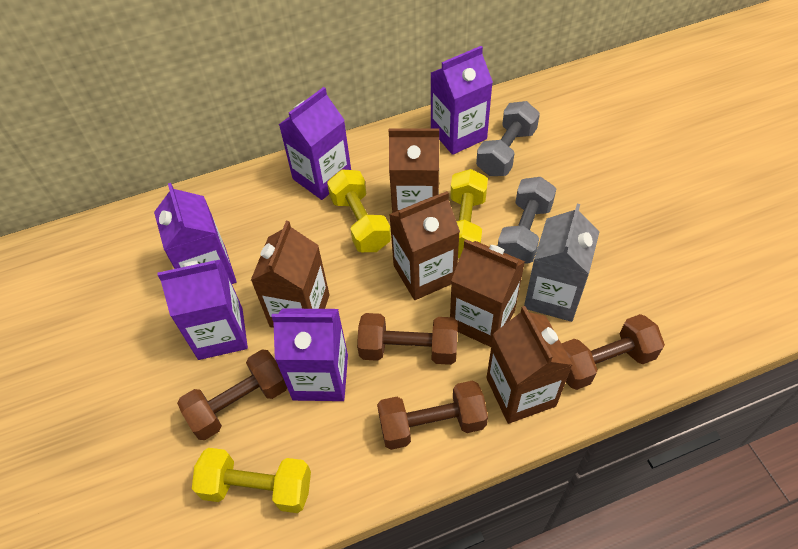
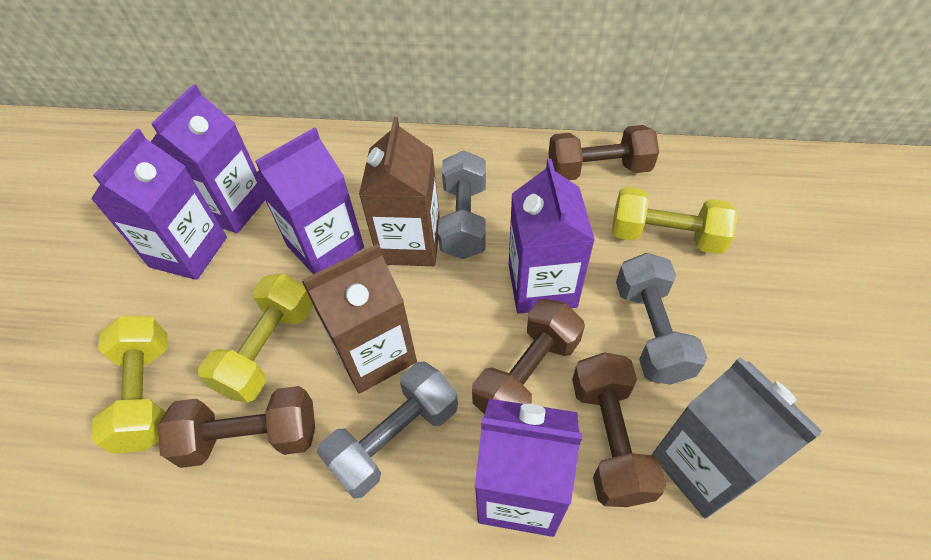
brown carton: 5 -> 2
grey dumbbell: 2 -> 3

